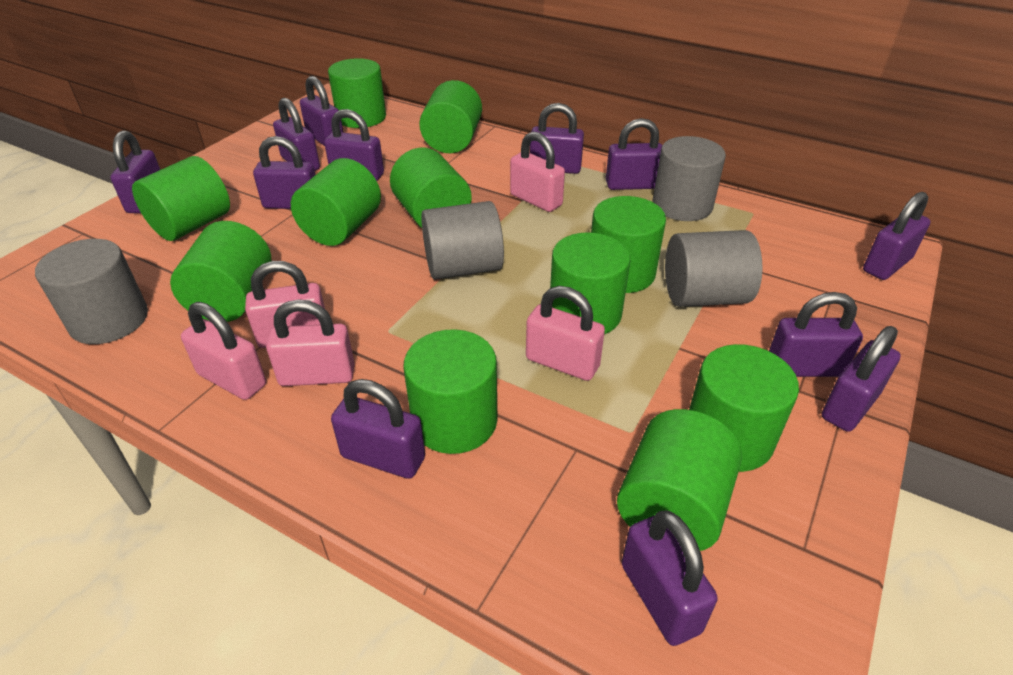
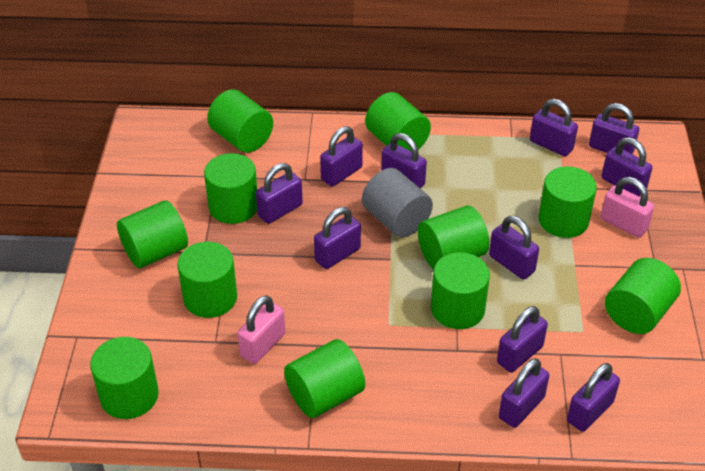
grey cylinder: 4 -> 1
pink padlock: 5 -> 2
purple padlock: 12 -> 11

